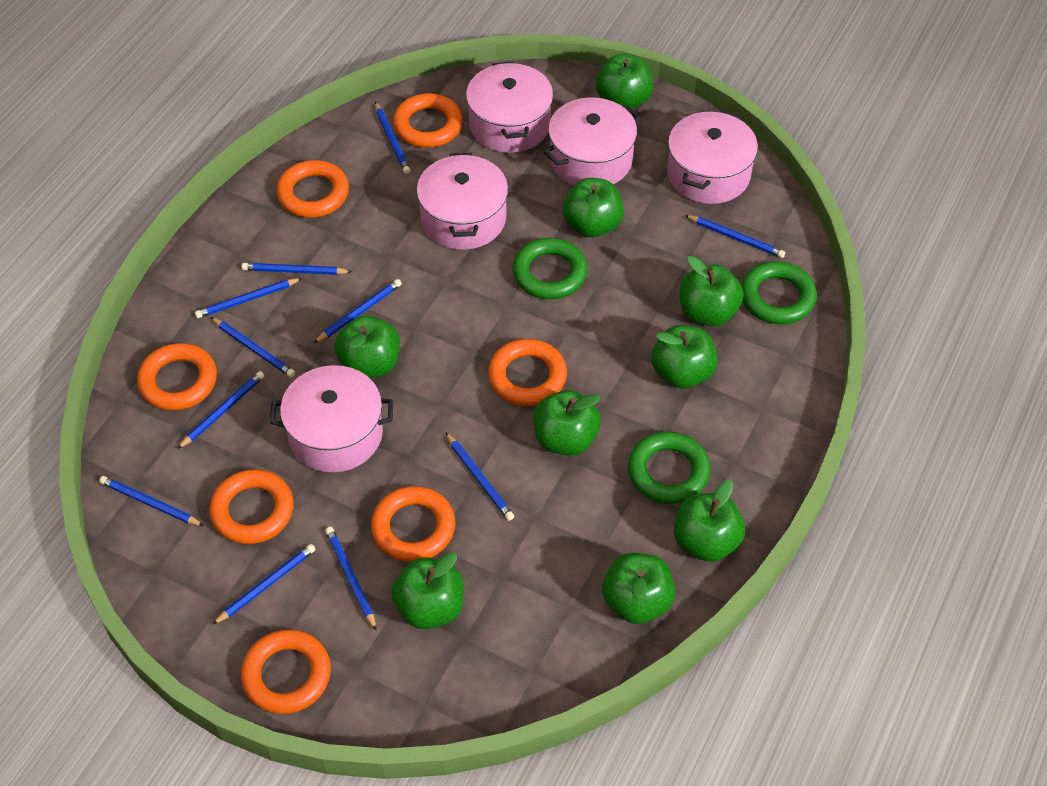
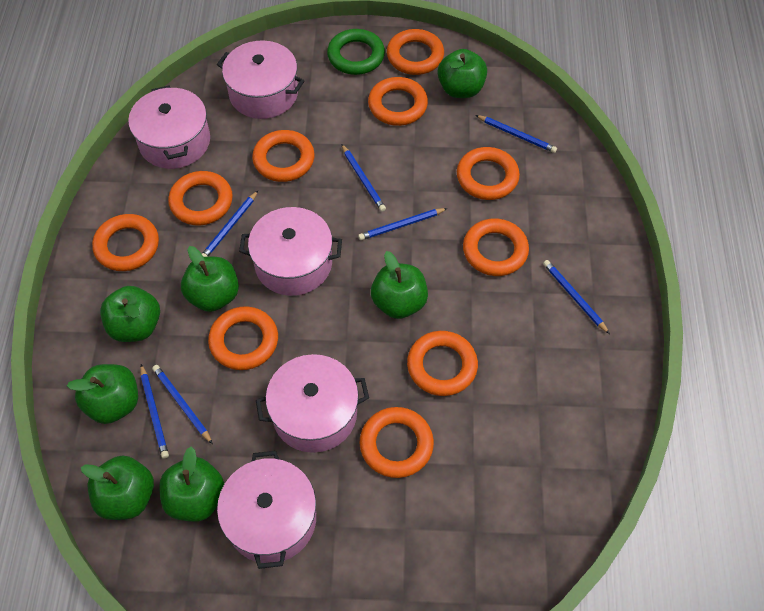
blue pencil: 11 -> 7
green apple: 9 -> 7
green ring: 3 -> 1
orange ring: 7 -> 10

